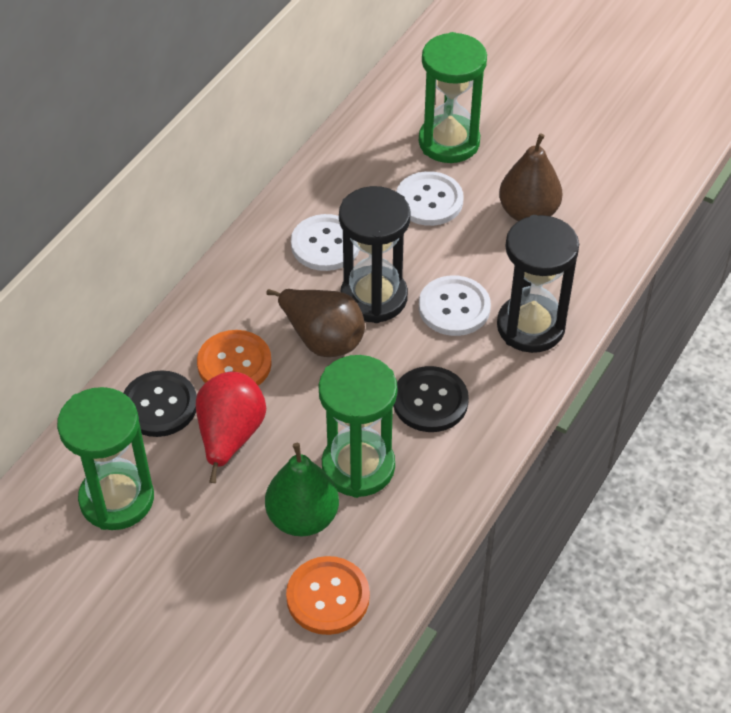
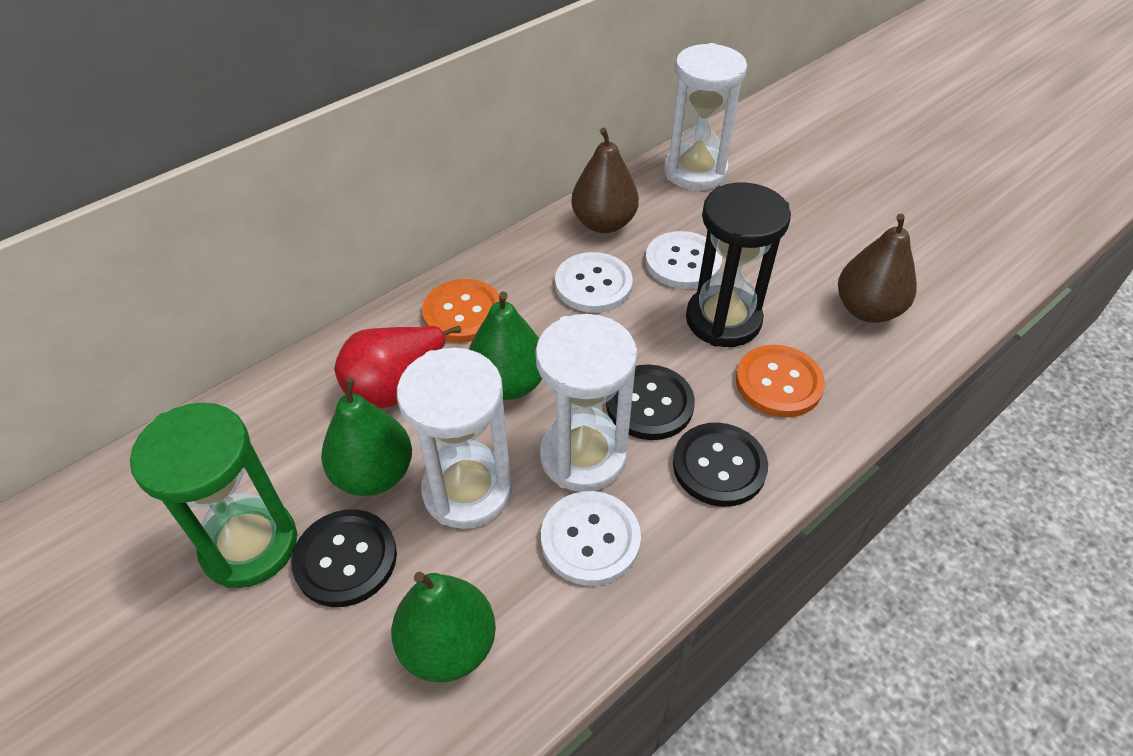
black button: 2 -> 3
black hourglass: 2 -> 1
green hourglass: 3 -> 1
green pear: 1 -> 3
white hourglass: 0 -> 3

